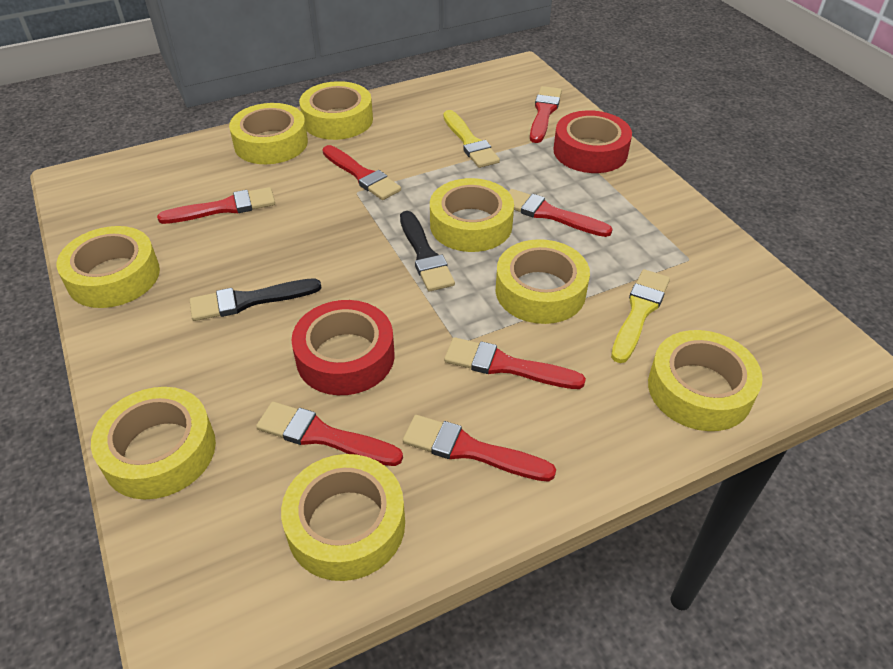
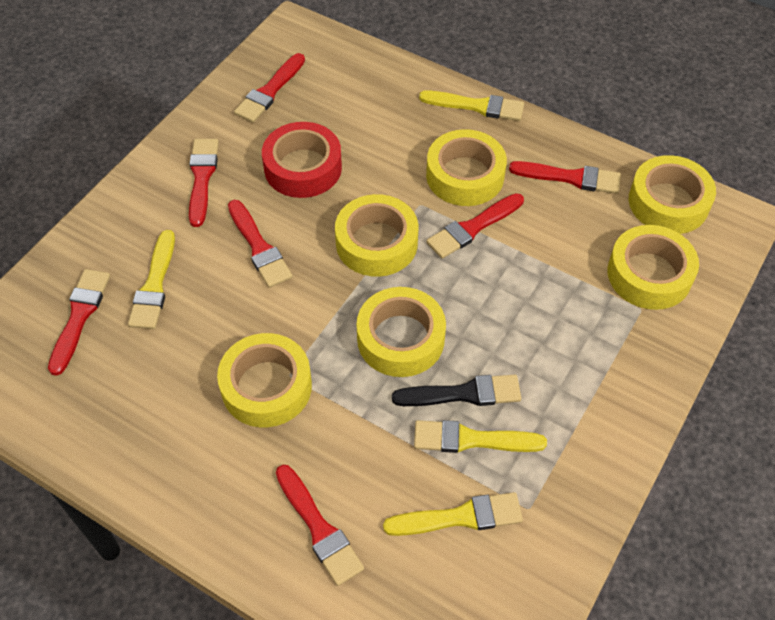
black brush: 2 -> 1
red tape: 2 -> 1
yellow brush: 2 -> 4
yellow tape: 8 -> 6

